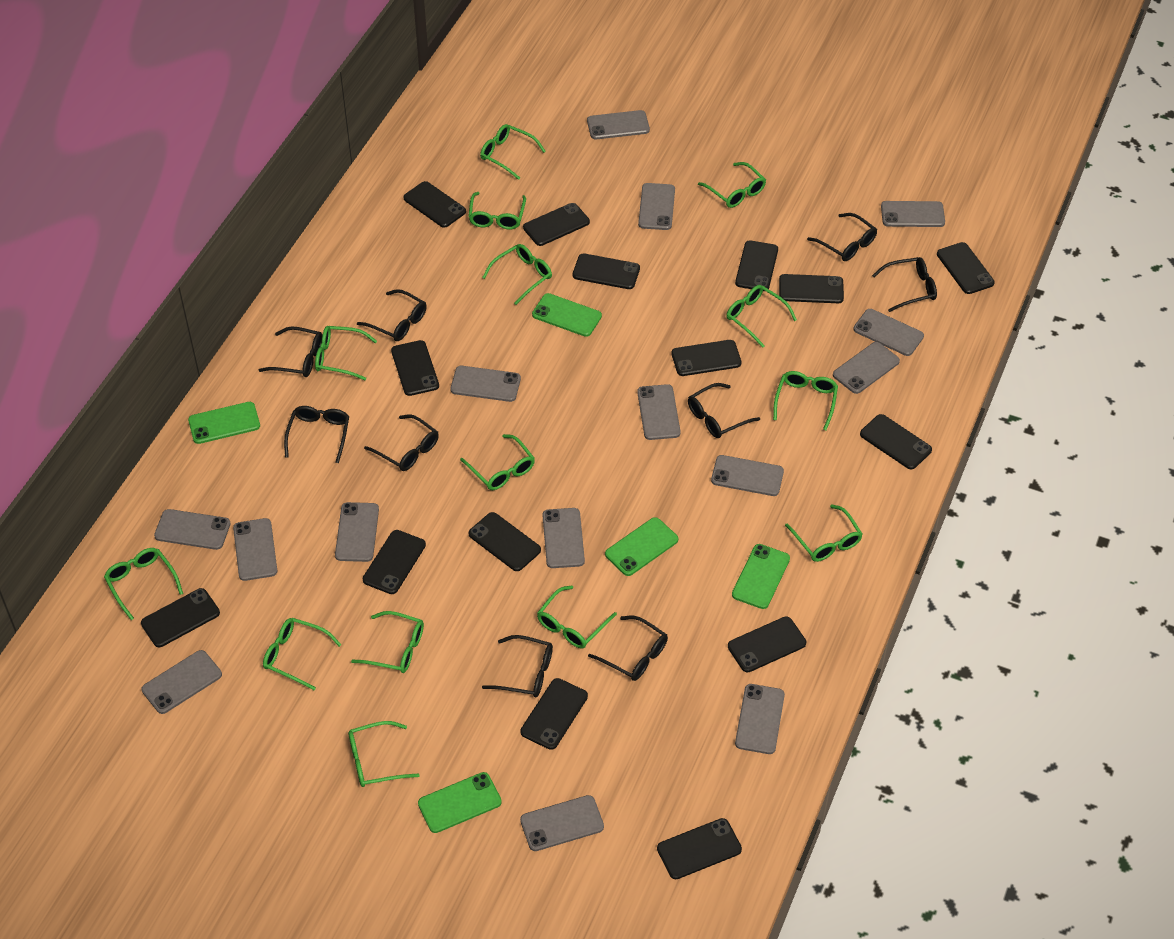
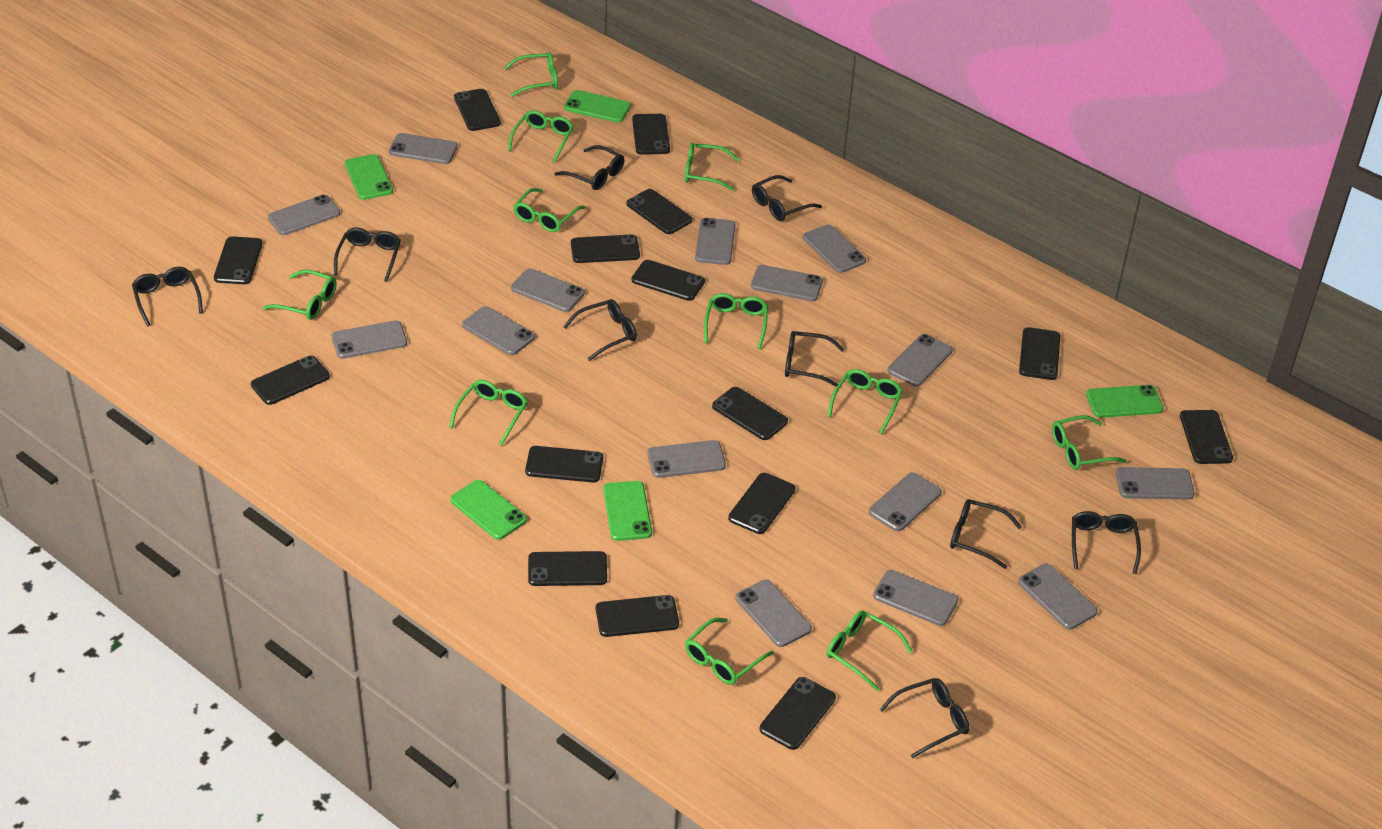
green glasses: 14 -> 11

